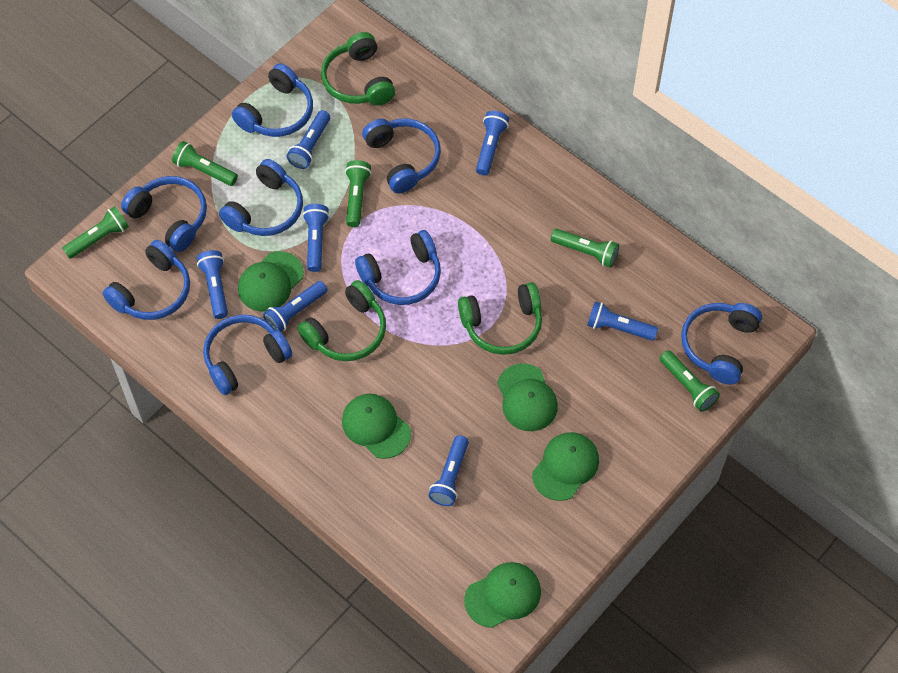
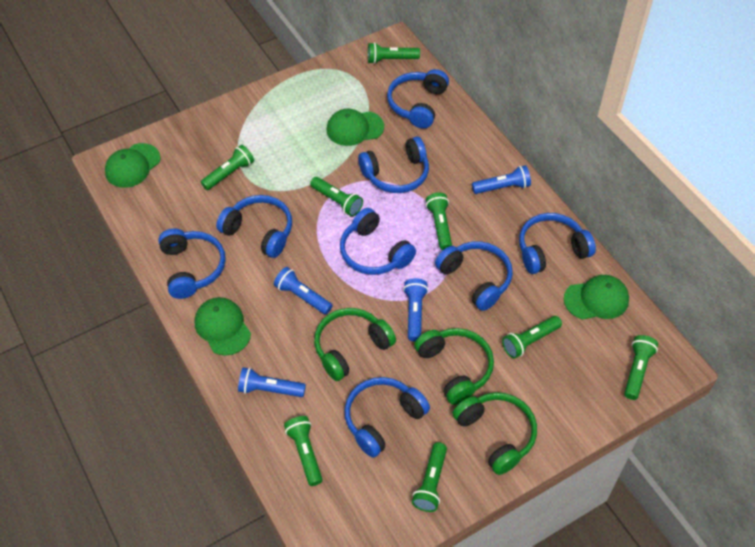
blue flashlight: 7 -> 4
green cap: 5 -> 4
green flashlight: 5 -> 8

